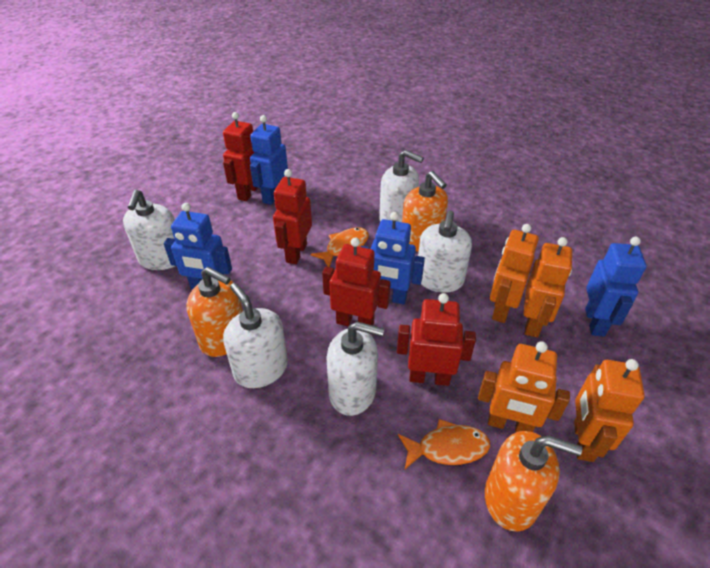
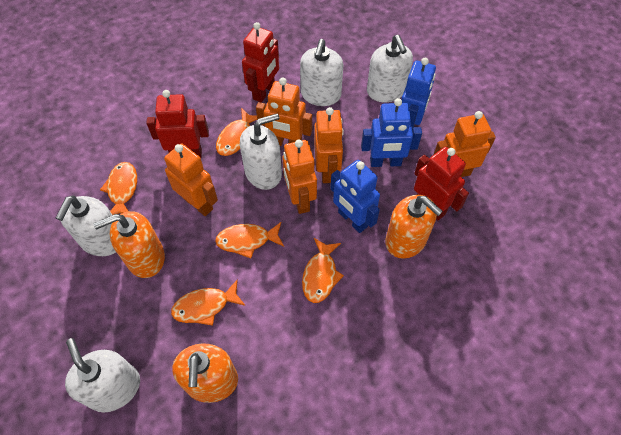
blue robot: 4 -> 3
orange fish: 2 -> 5
orange robot: 4 -> 5
red robot: 4 -> 3

